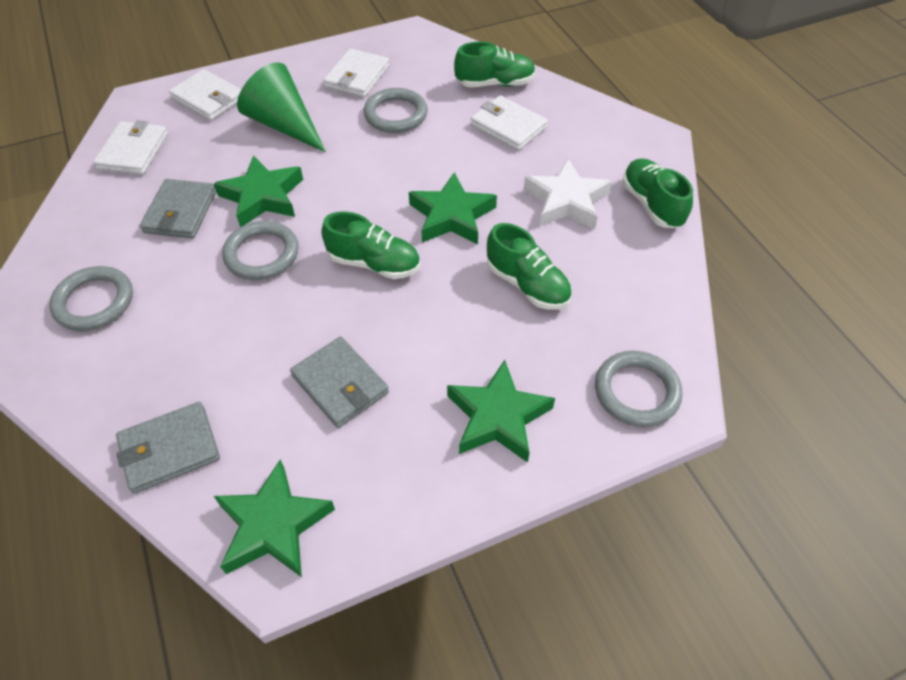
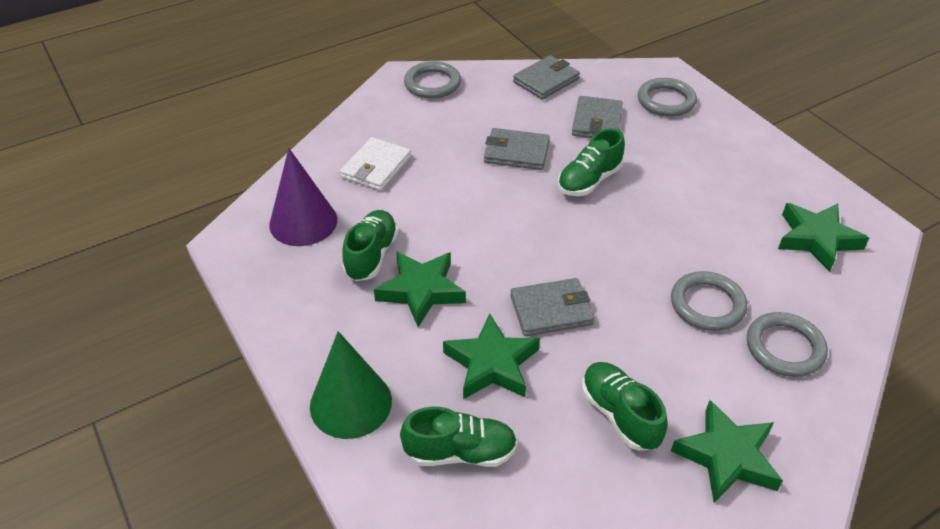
grey wallet: 3 -> 4
purple cone: 0 -> 1
white star: 1 -> 0
white wallet: 4 -> 1

